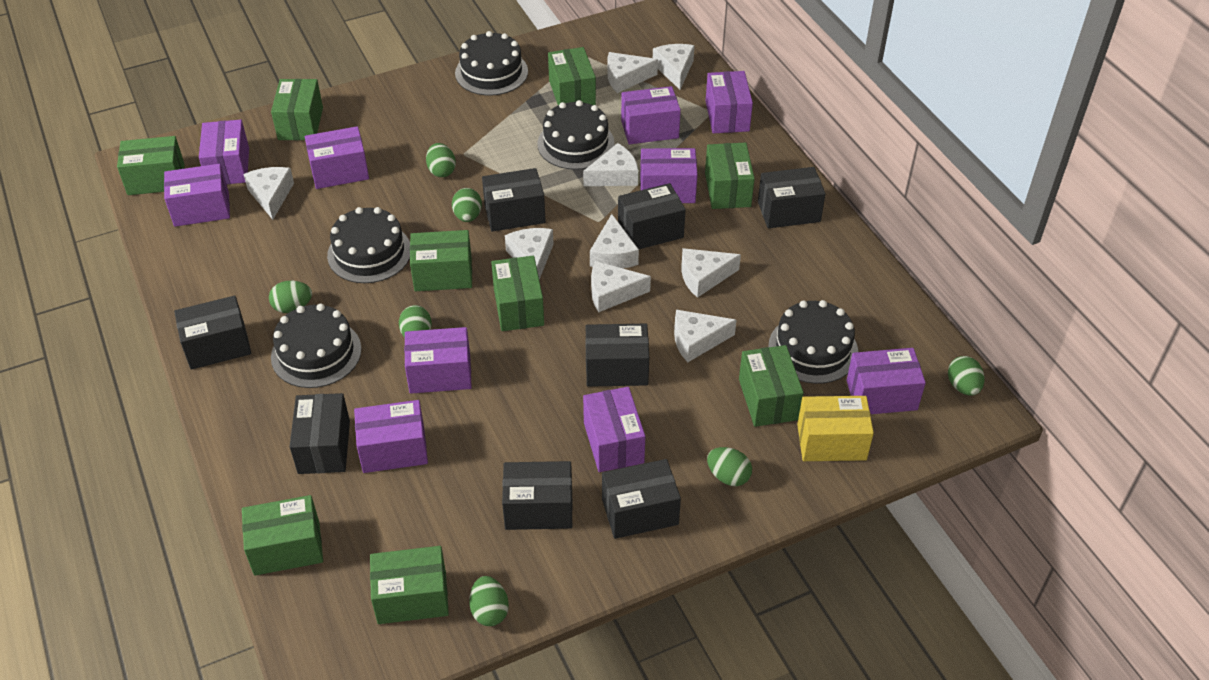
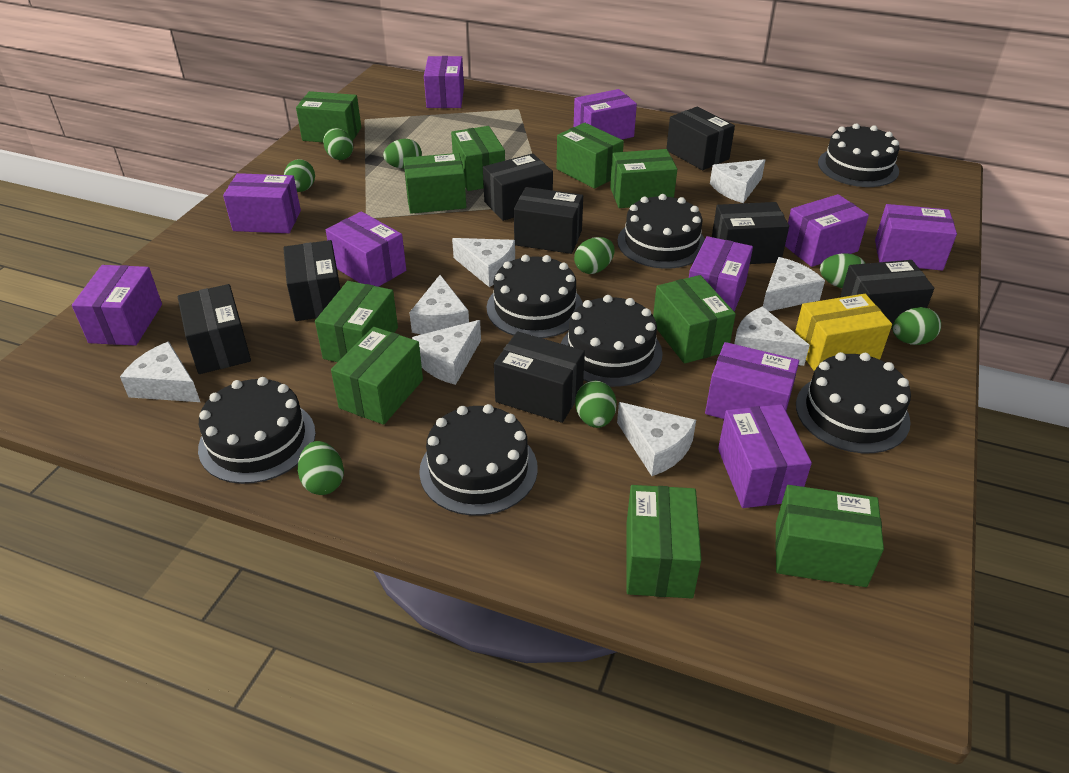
black cake: 5 -> 7
green box: 9 -> 10
green egg: 7 -> 8
white cheese: 9 -> 8

